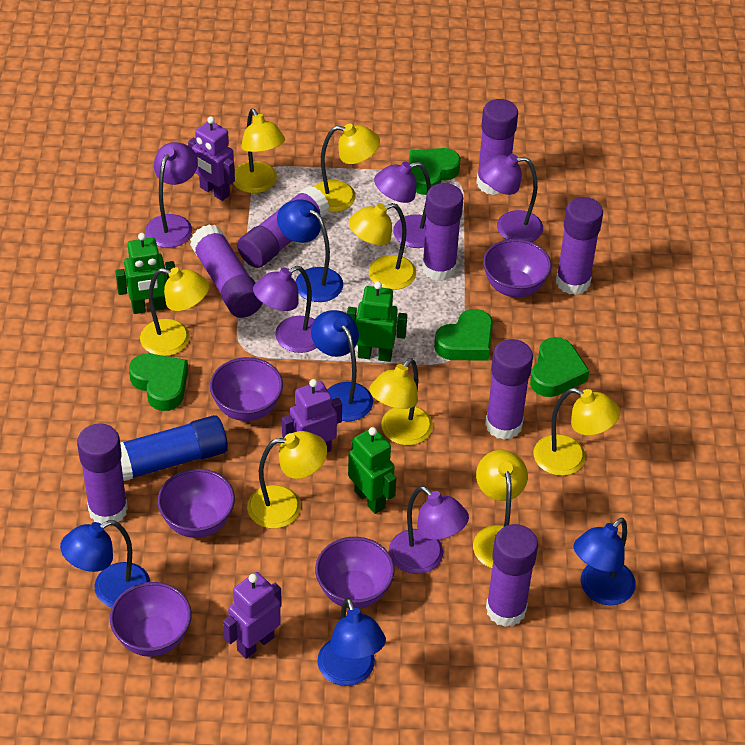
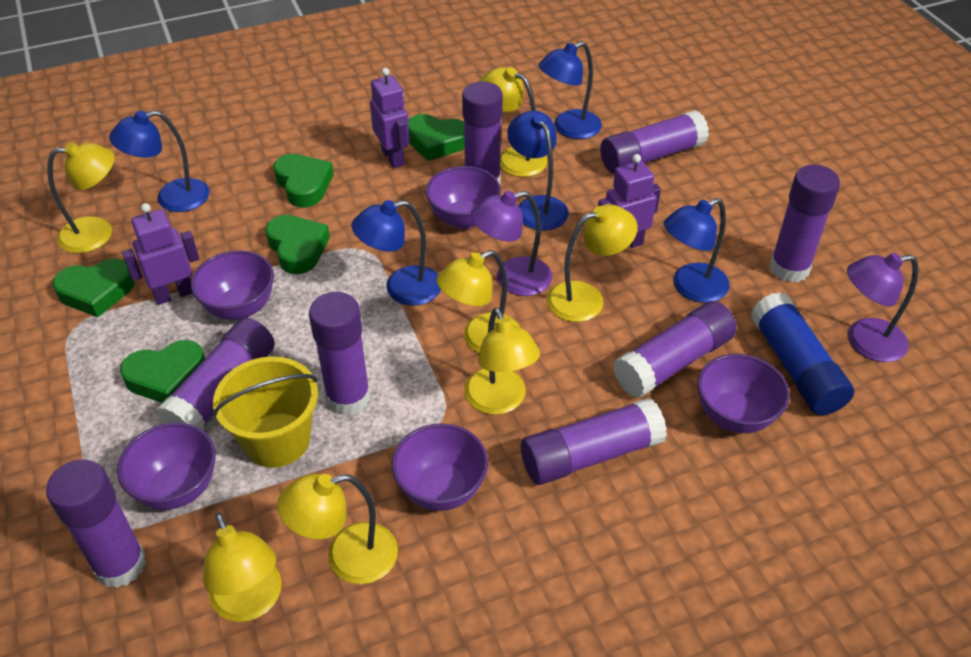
green heart: 4 -> 5
green robot: 3 -> 0
purple lamp: 5 -> 2
yellow bucket: 0 -> 1
yellow lamp: 8 -> 7

